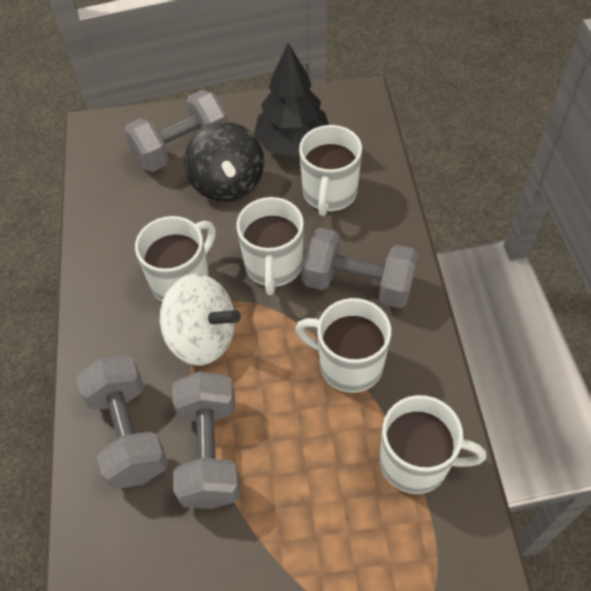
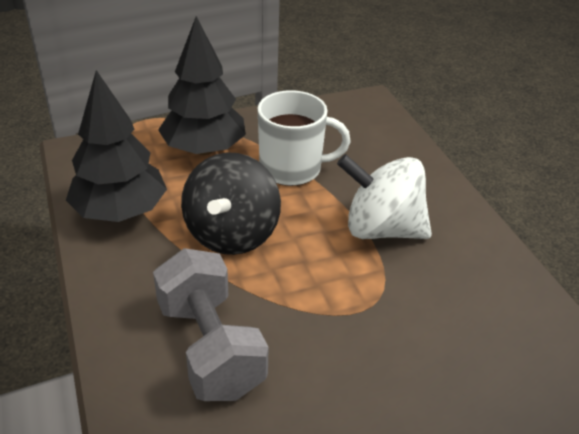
black tree: 1 -> 2
grey dumbbell: 4 -> 1
white mug: 5 -> 1

